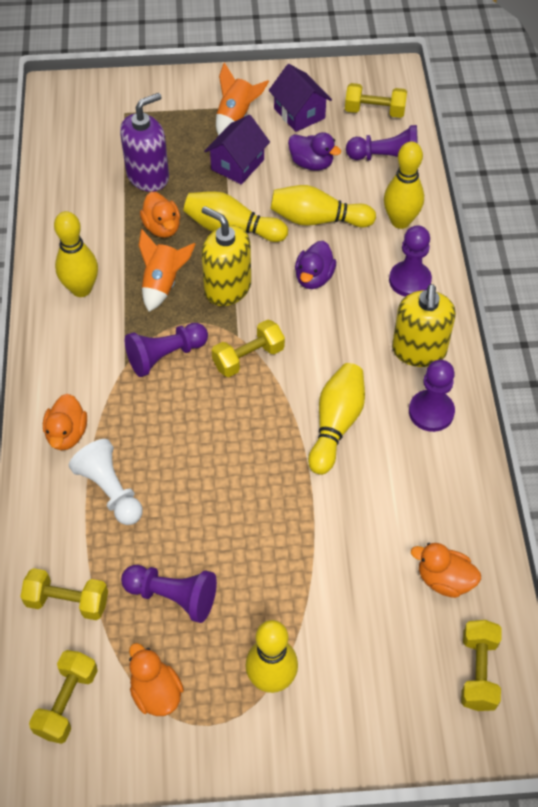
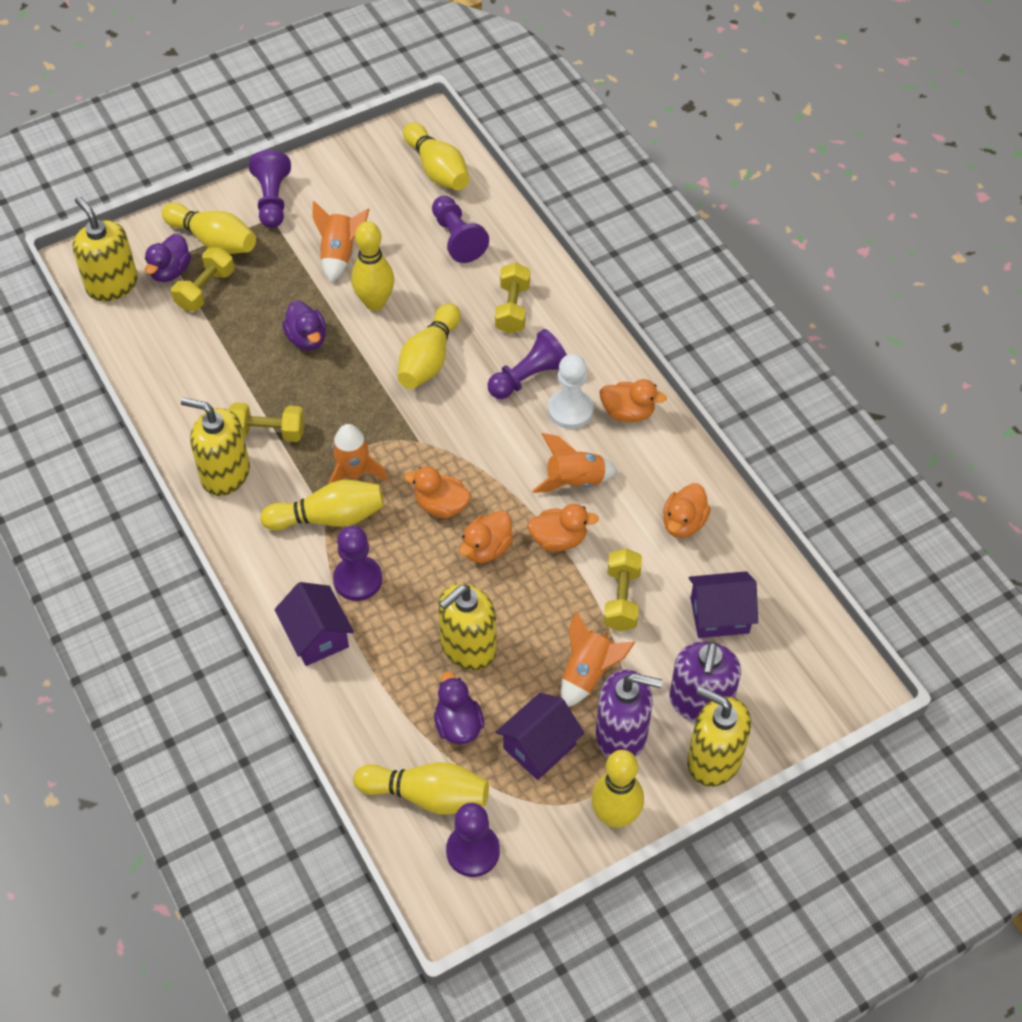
orange duck: 4 -> 5
orange rocket: 2 -> 4
purple duck: 2 -> 3
purple house: 2 -> 3
purple soap dispenser: 1 -> 2
yellow bowling pin: 6 -> 7
yellow dumbbell: 5 -> 4
yellow soap dispenser: 2 -> 4

